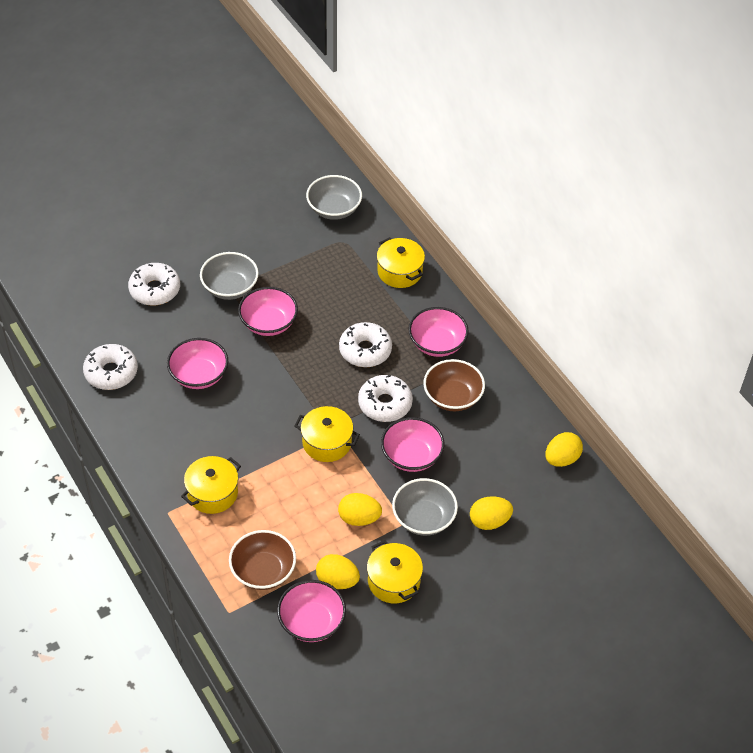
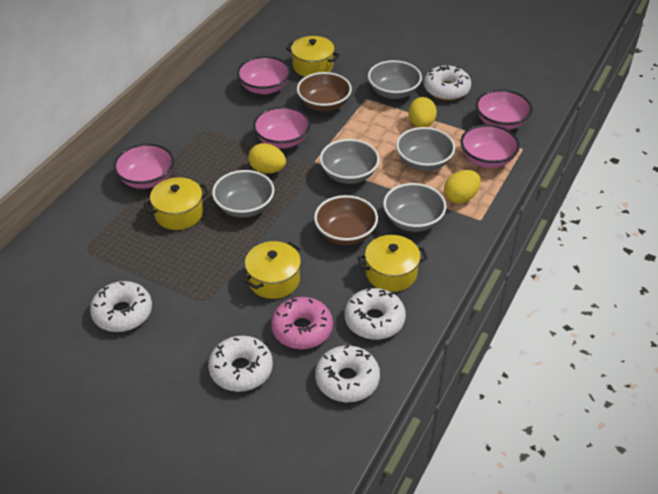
grey bowl: 3 -> 5
pink donut: 0 -> 1
white donut: 4 -> 5
yellow egg: 4 -> 3

